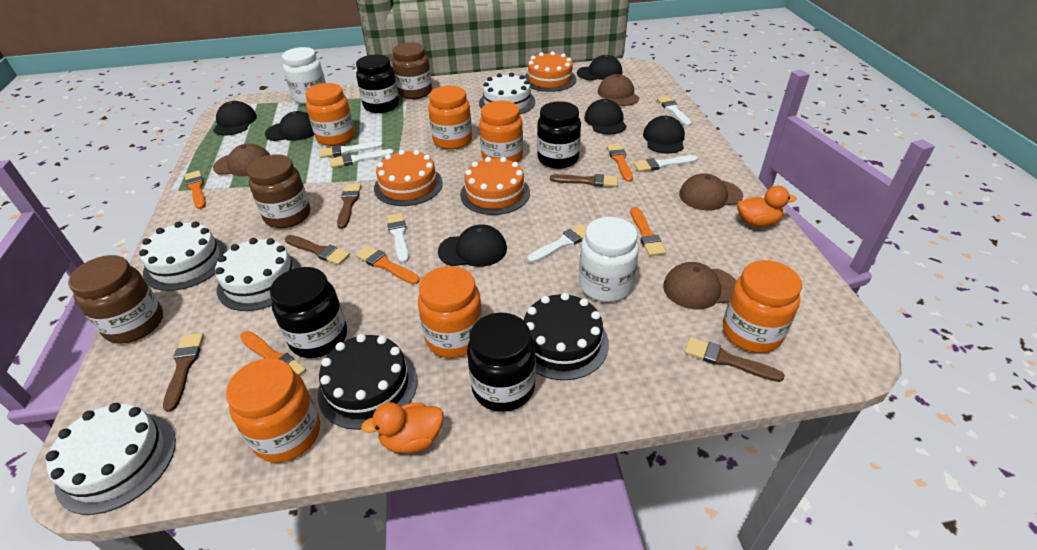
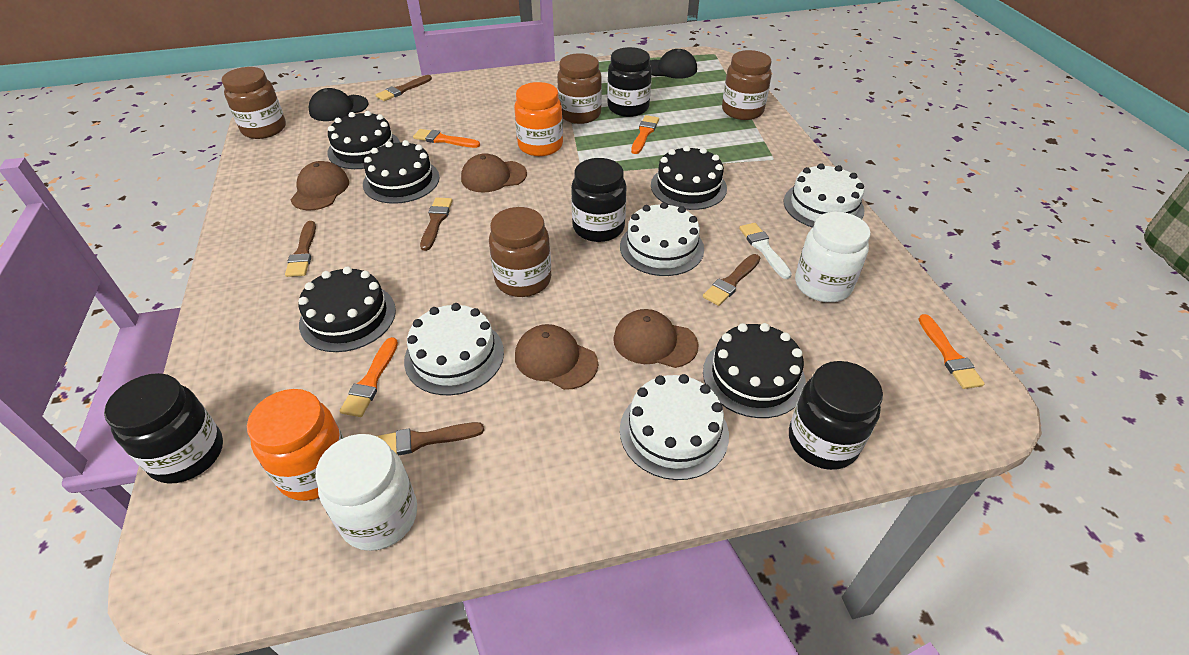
black cake: 2 -> 5
black cap: 6 -> 2
brown jar: 3 -> 4
orange brush: 5 -> 4
orange cake: 3 -> 0
orange duck: 2 -> 0
orange jar: 6 -> 2
white brush: 6 -> 1

